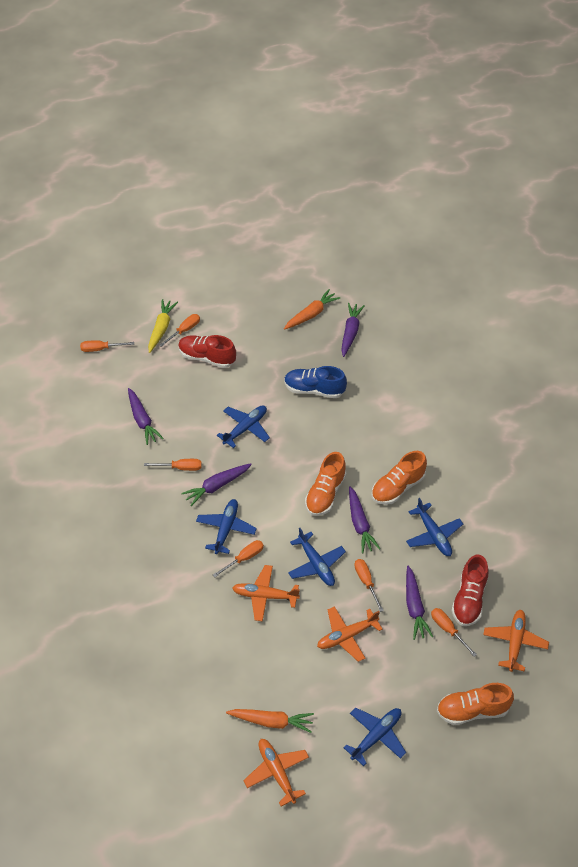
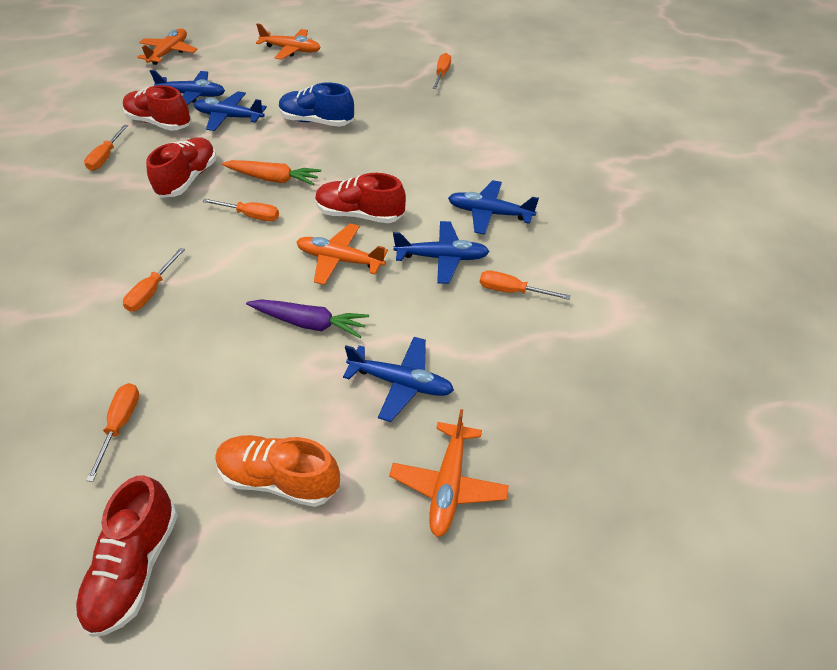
orange carrot: 2 -> 1
orange shoe: 3 -> 1
purple carrot: 5 -> 1
red shoe: 2 -> 4
yellow carrot: 1 -> 0

